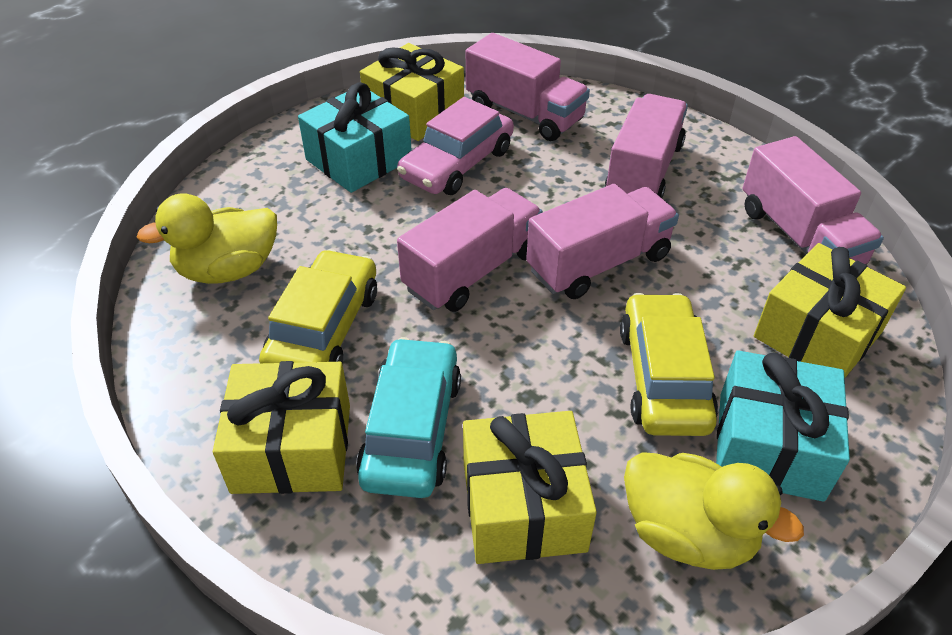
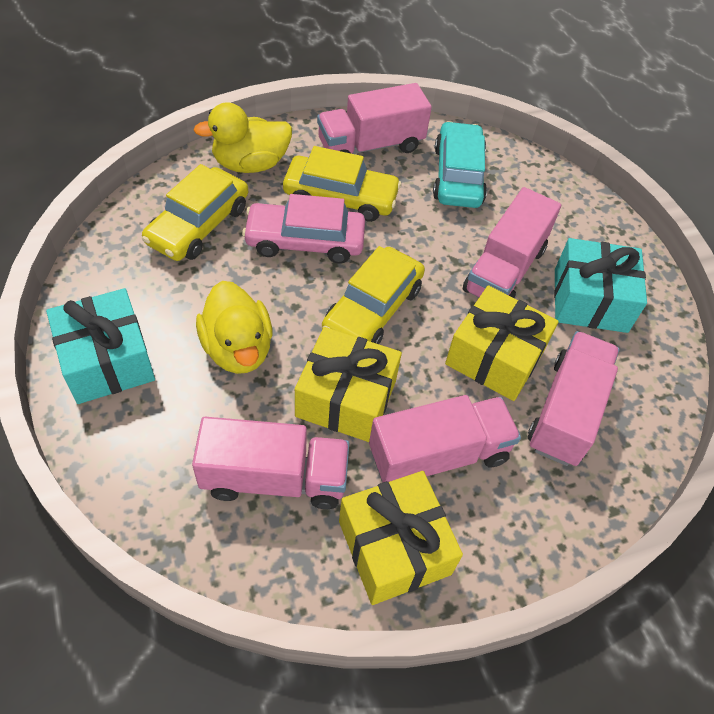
yellow car: 2 -> 3
yellow gift: 4 -> 3

